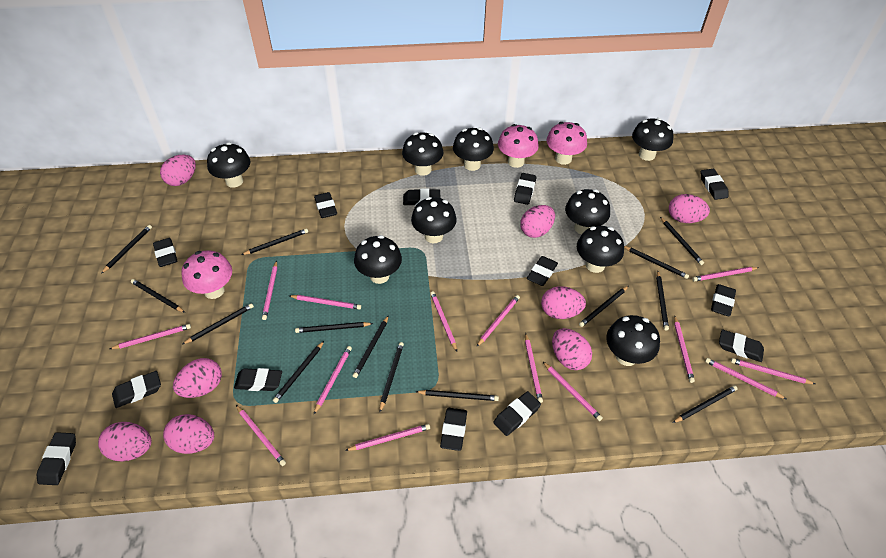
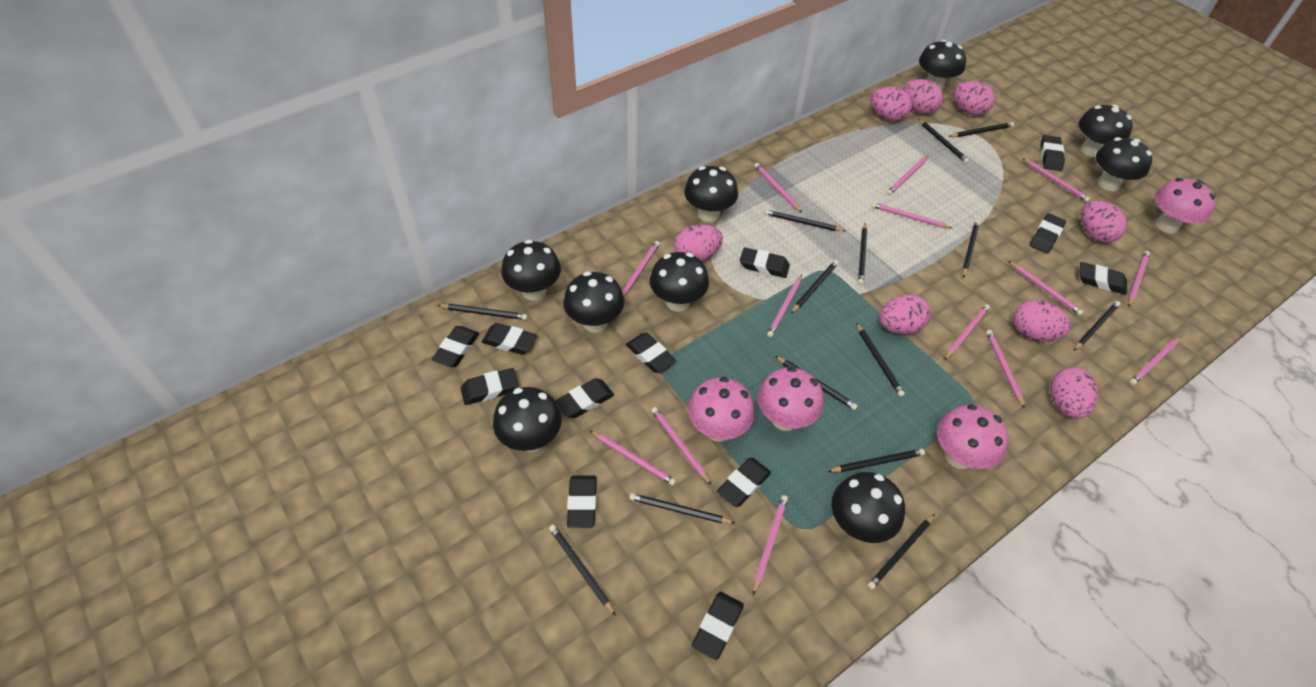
black eraser: 13 -> 12
pink mushroom: 3 -> 4

